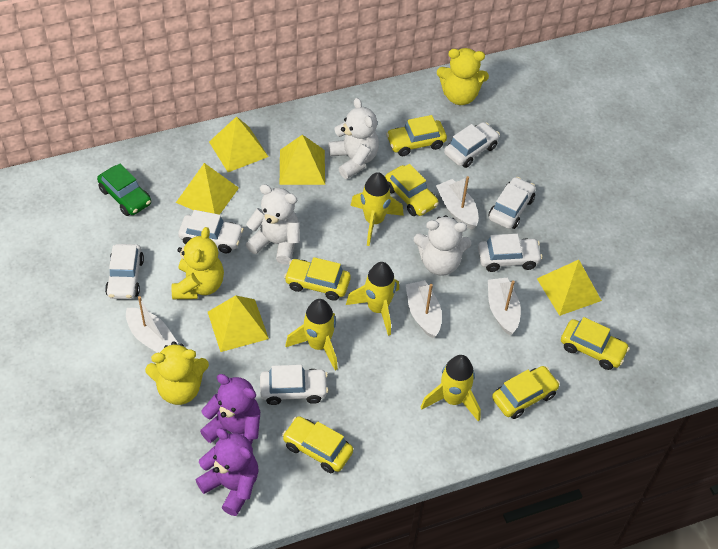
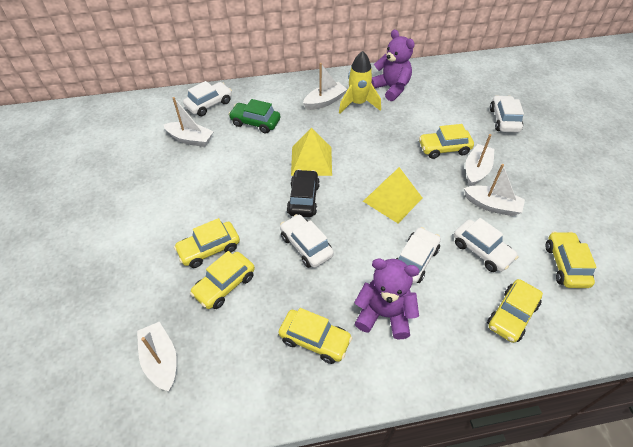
black car: 0 -> 1
white boat: 4 -> 5
white car: 6 -> 5
white teddy bear: 3 -> 0
yellow pyramid: 5 -> 2
yellow rocket: 4 -> 1
yellow teddy bear: 3 -> 0

